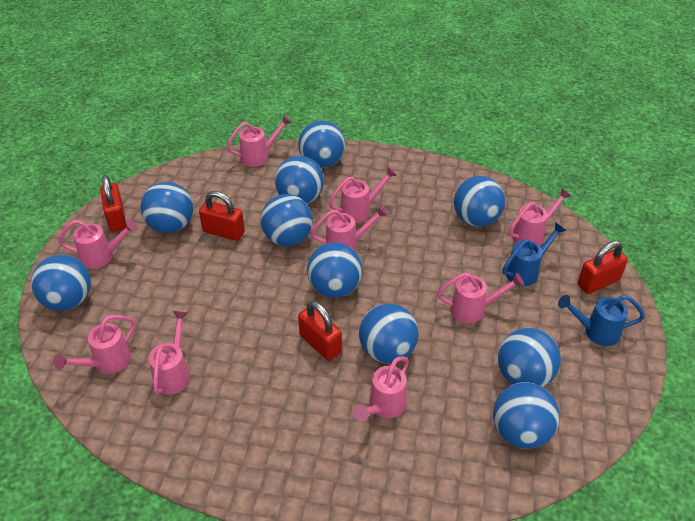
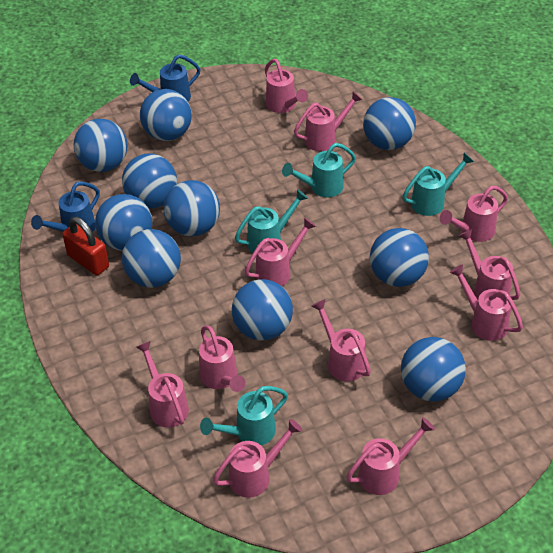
pink watering can: 9 -> 11
red padlock: 4 -> 1
turquoise watering can: 0 -> 4

